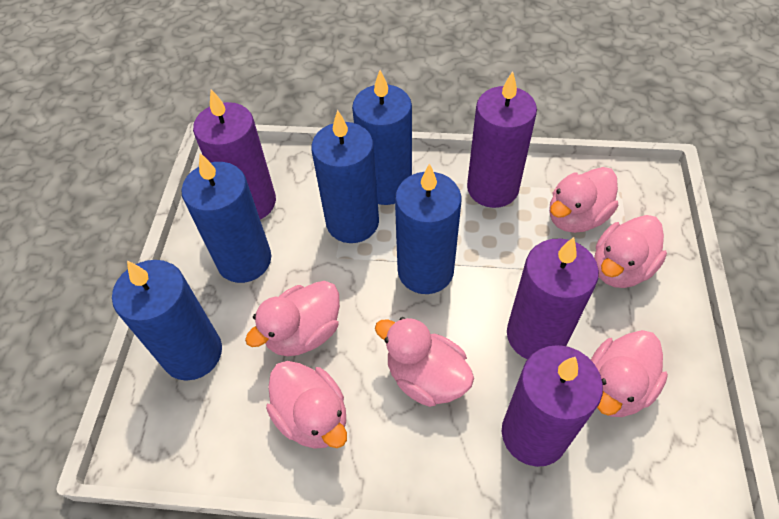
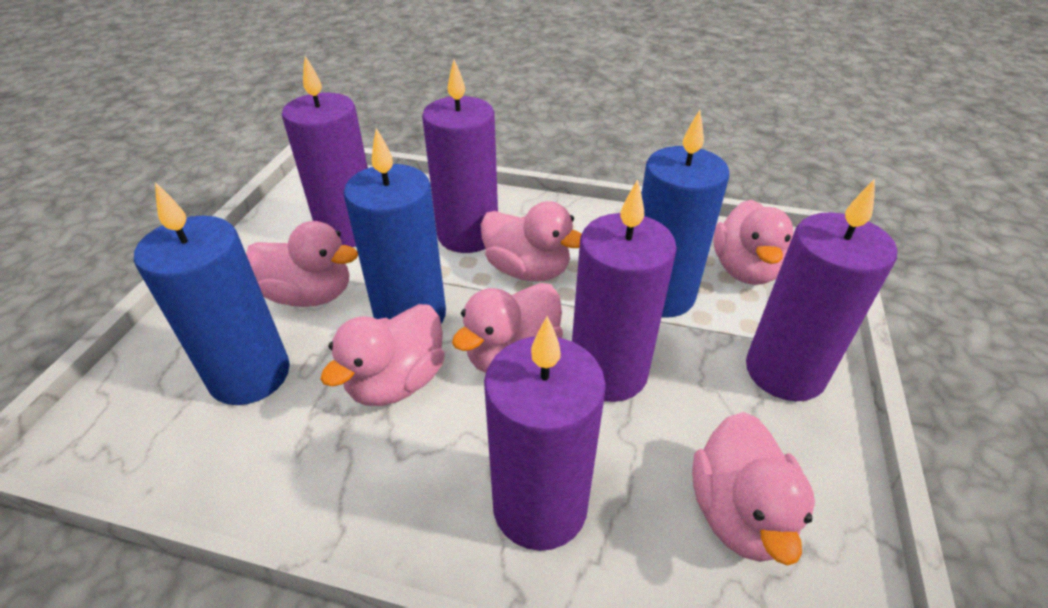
blue candle: 5 -> 3
purple candle: 4 -> 5

